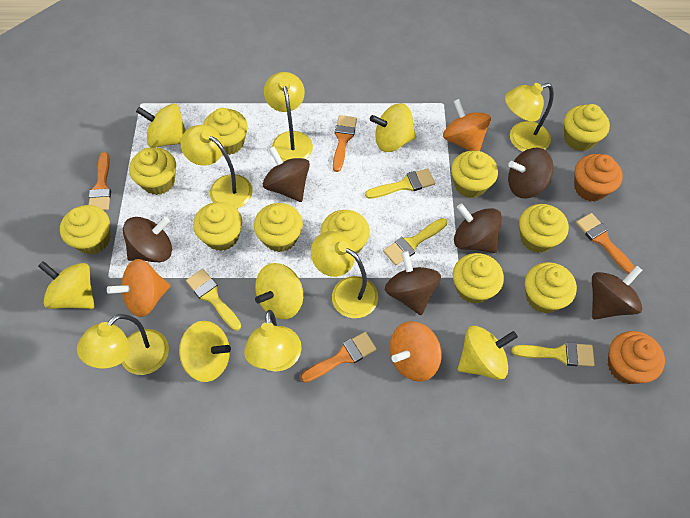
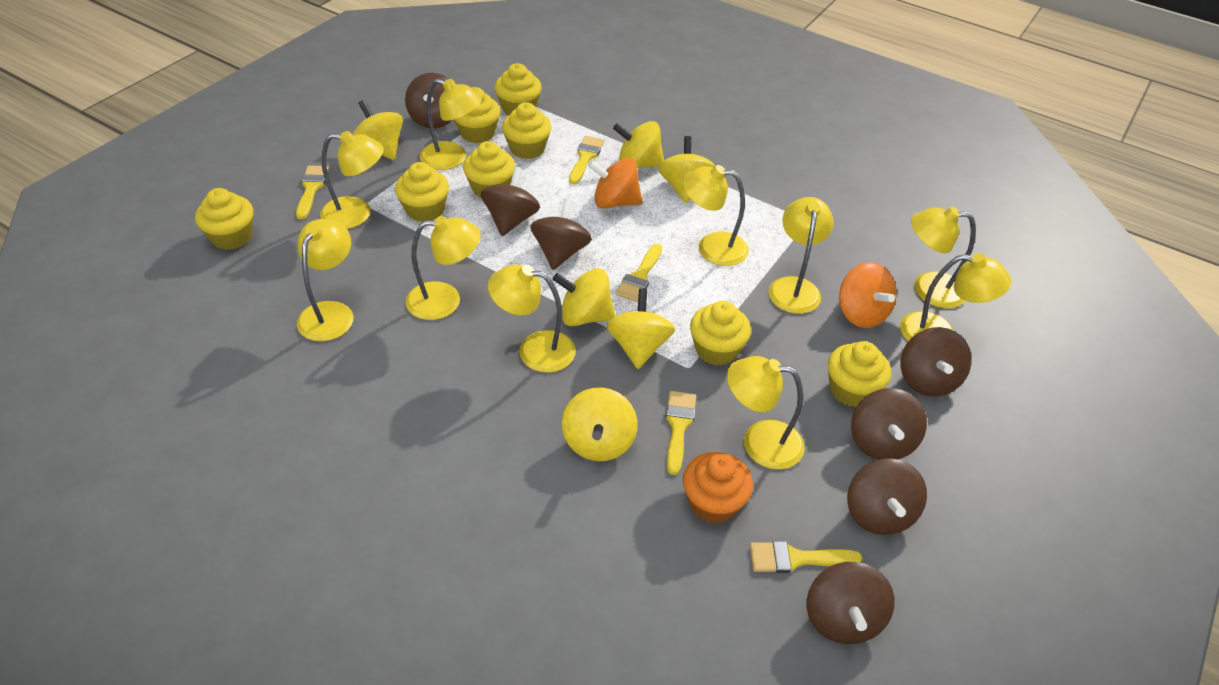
brown spinning top: 6 -> 7
orange brush: 4 -> 0
orange cupcake: 2 -> 1
orange spinning top: 3 -> 2
yellow brush: 4 -> 5
yellow cupcake: 11 -> 8
yellow lamp: 6 -> 10

